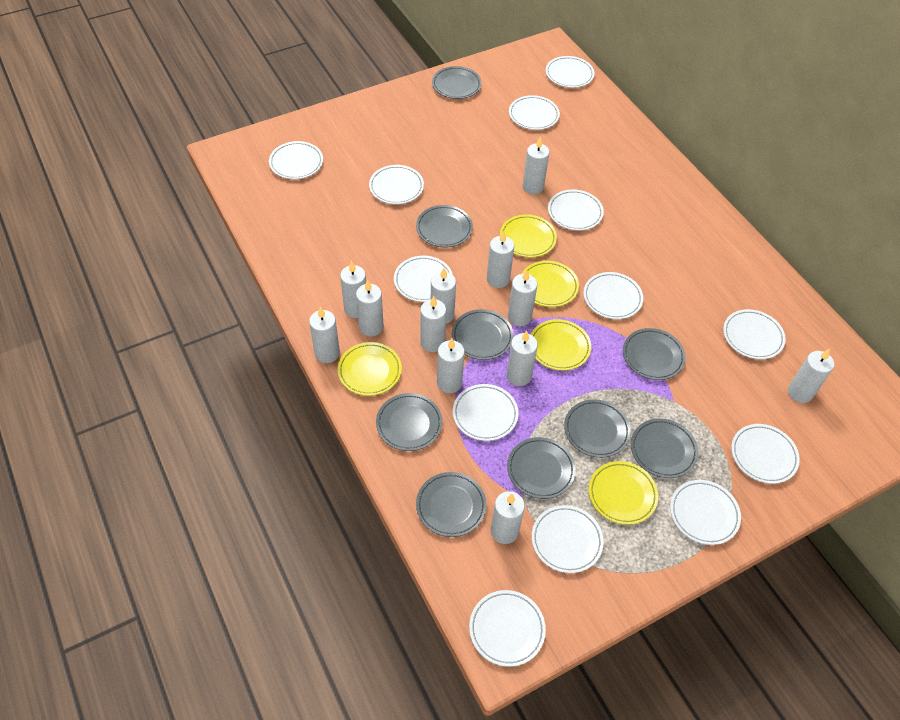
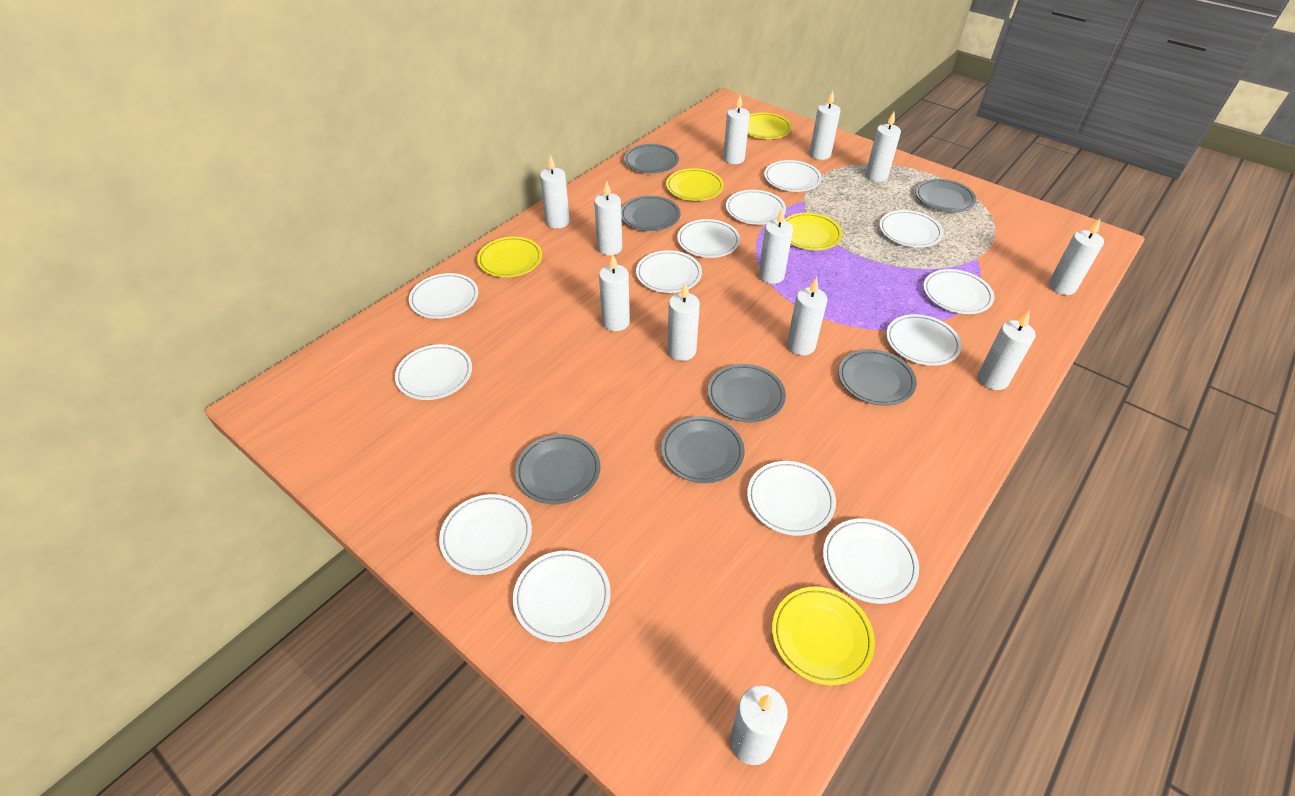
grey plate: 9 -> 7

